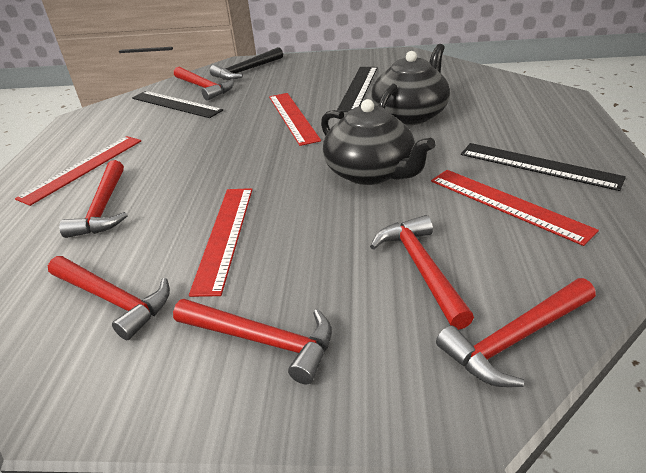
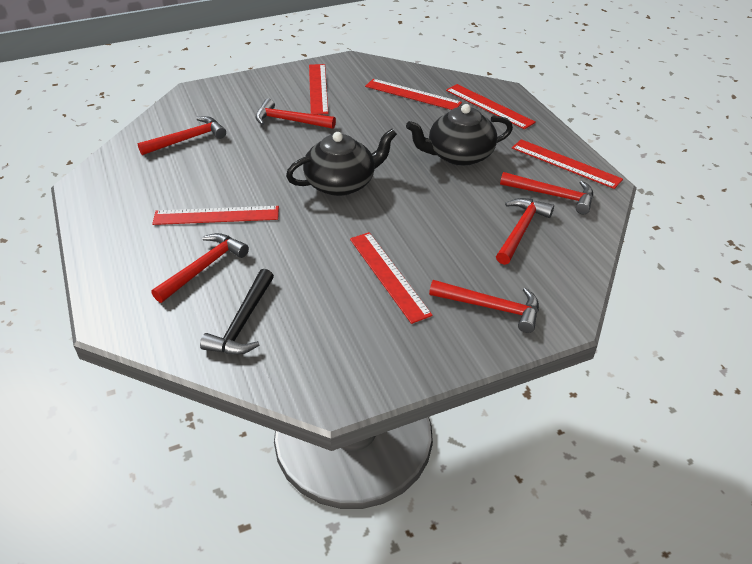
black ruler: 3 -> 0
red ruler: 4 -> 6

